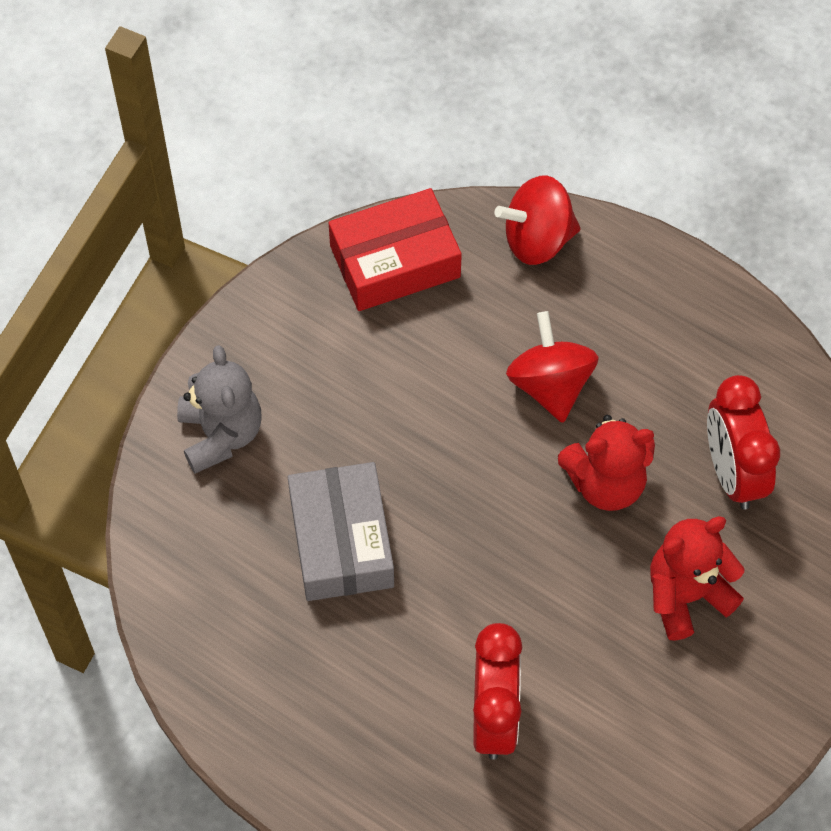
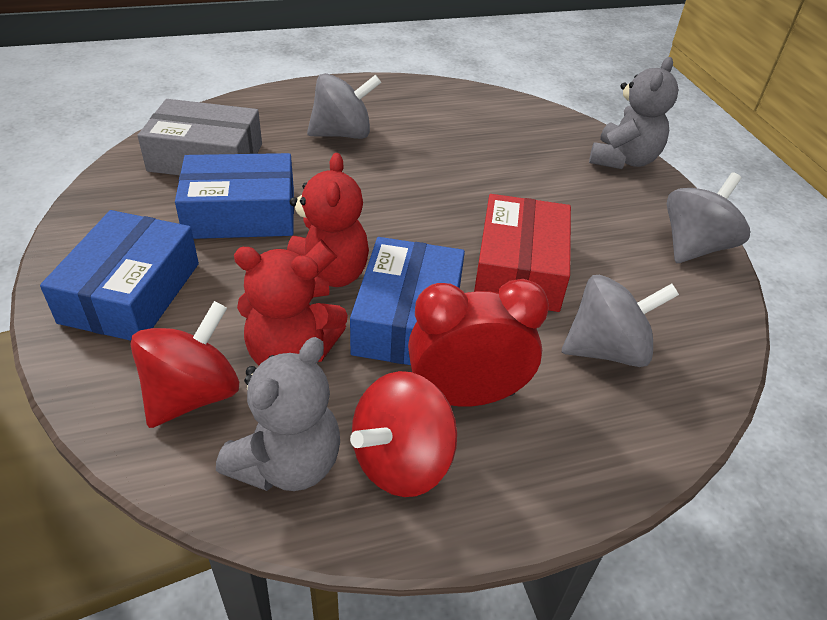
blue box: 0 -> 3
grey spinning top: 0 -> 3
grey teddy bear: 1 -> 2
red clock: 2 -> 1

